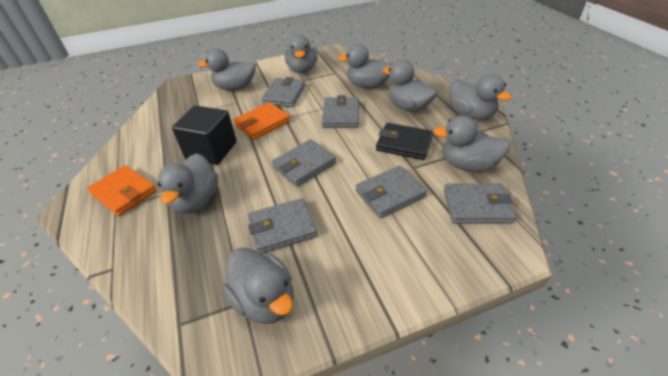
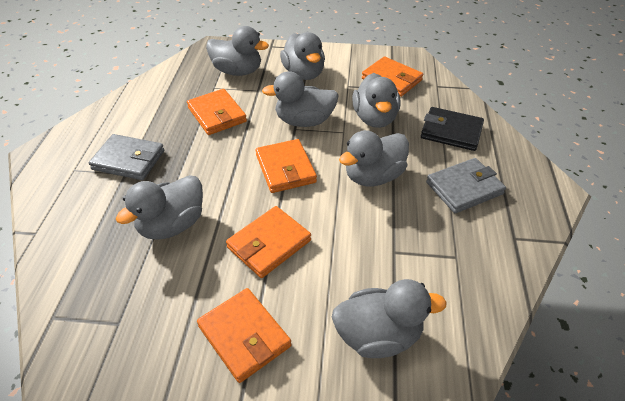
black cube: 1 -> 0
grey duck: 8 -> 7
grey wallet: 6 -> 2
orange wallet: 2 -> 5

